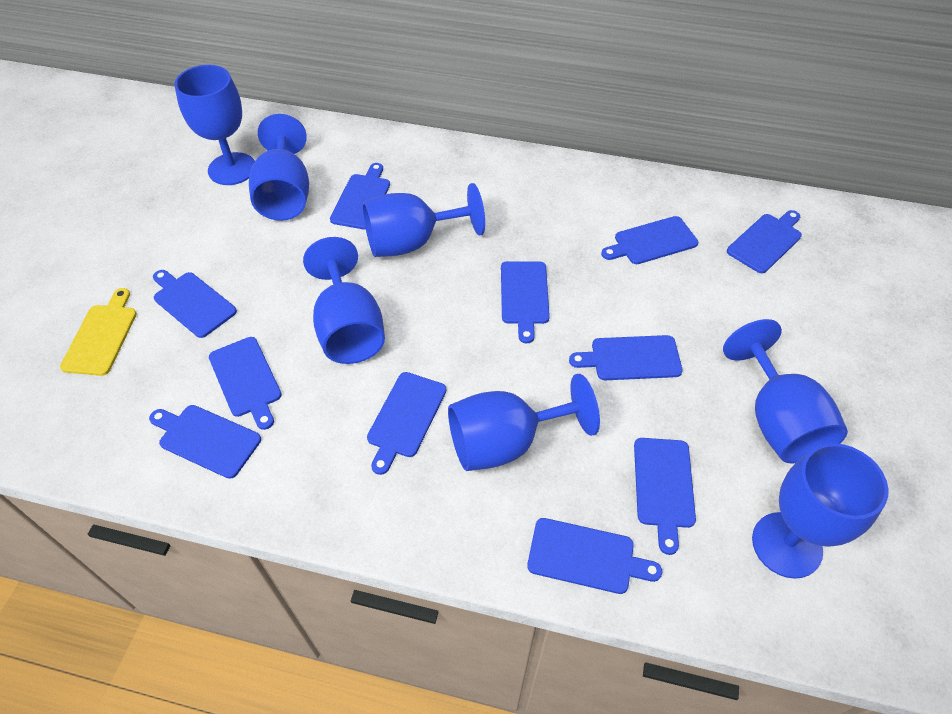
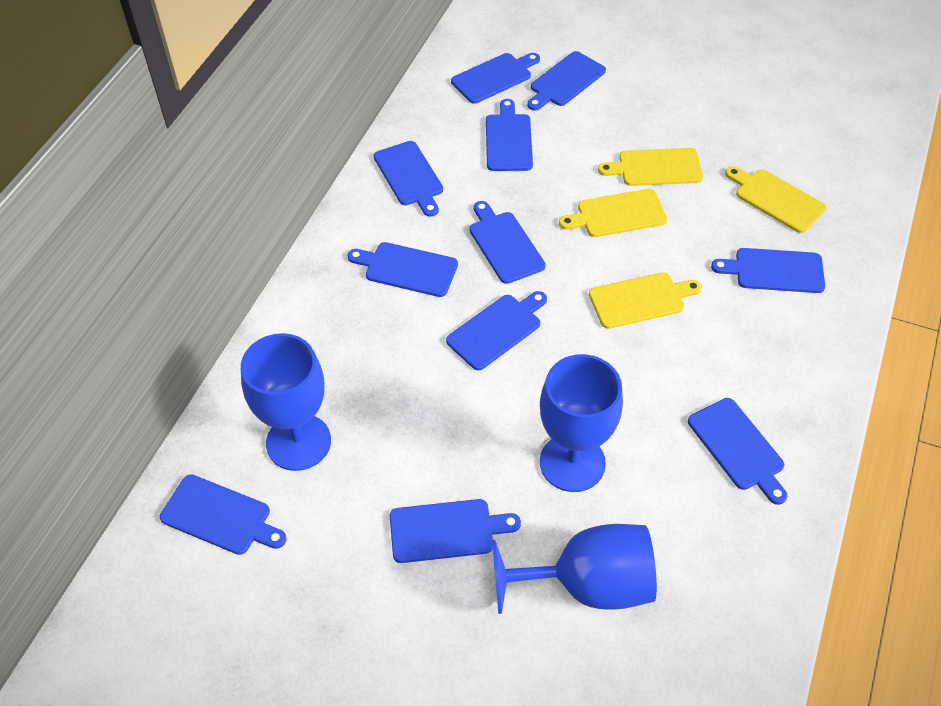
blue goblet: 7 -> 3
yellow cutting board: 1 -> 4

